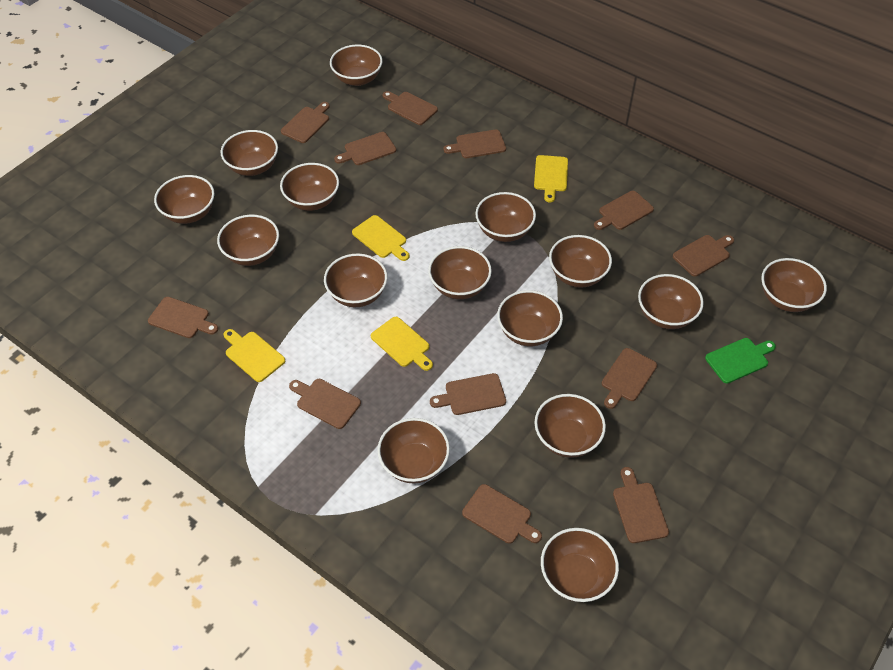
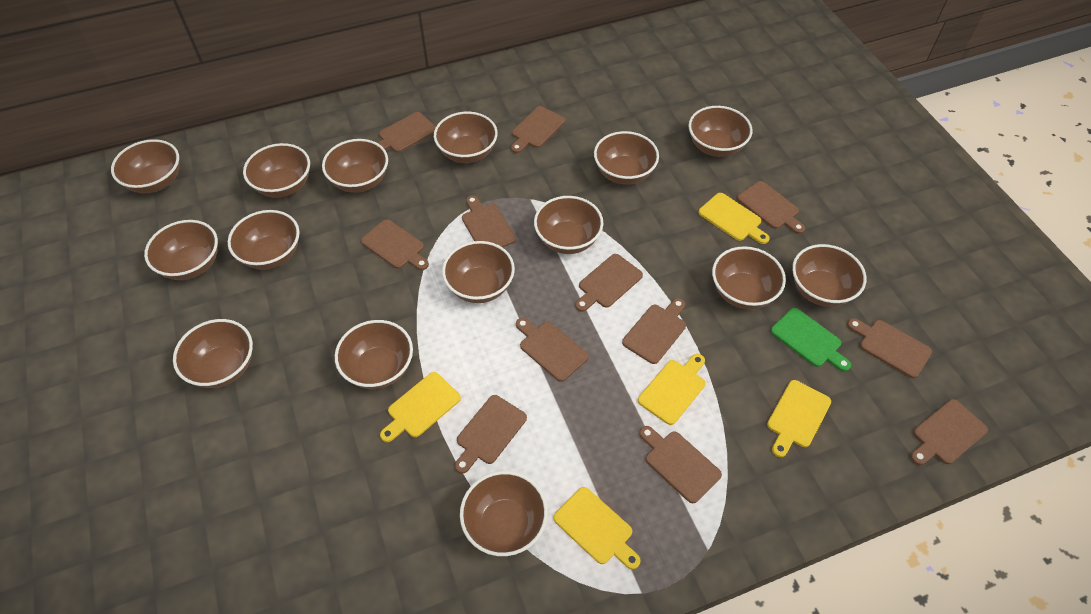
yellow cutting board: 4 -> 5

